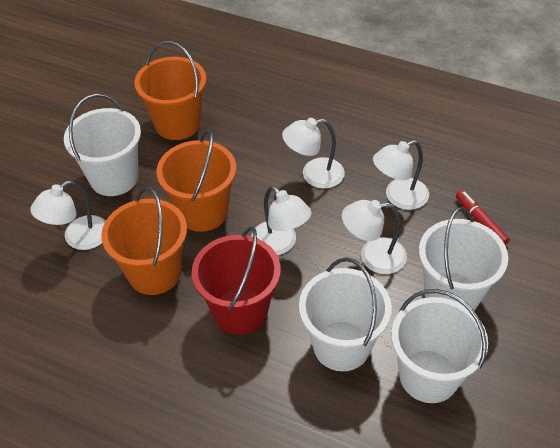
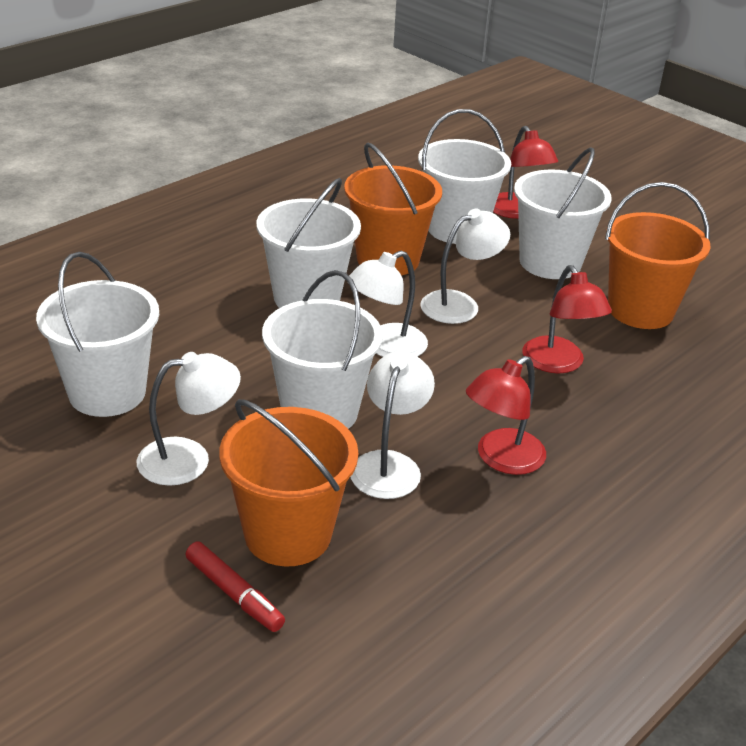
red bucket: 1 -> 0
red lamp: 0 -> 3
white bucket: 4 -> 5
white lamp: 5 -> 4

